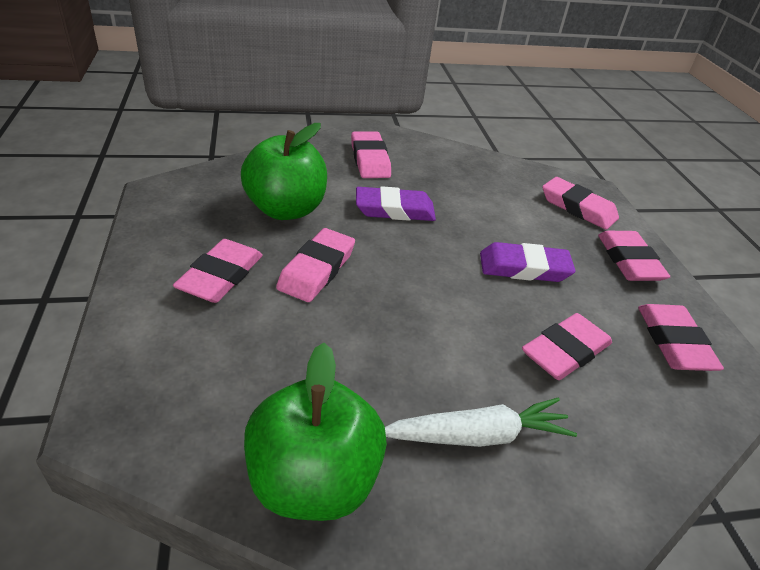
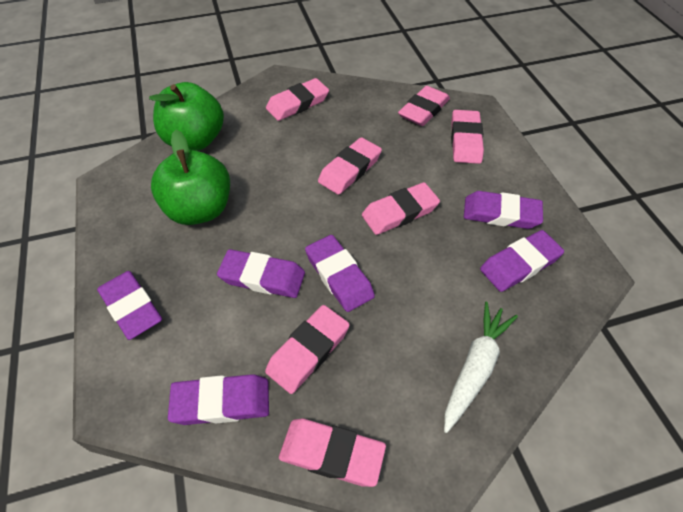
purple eraser: 2 -> 6

